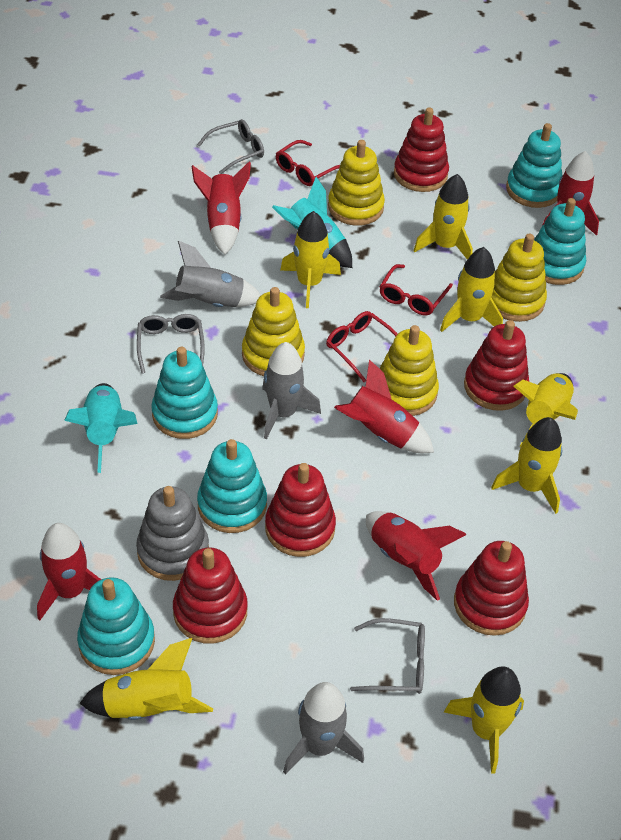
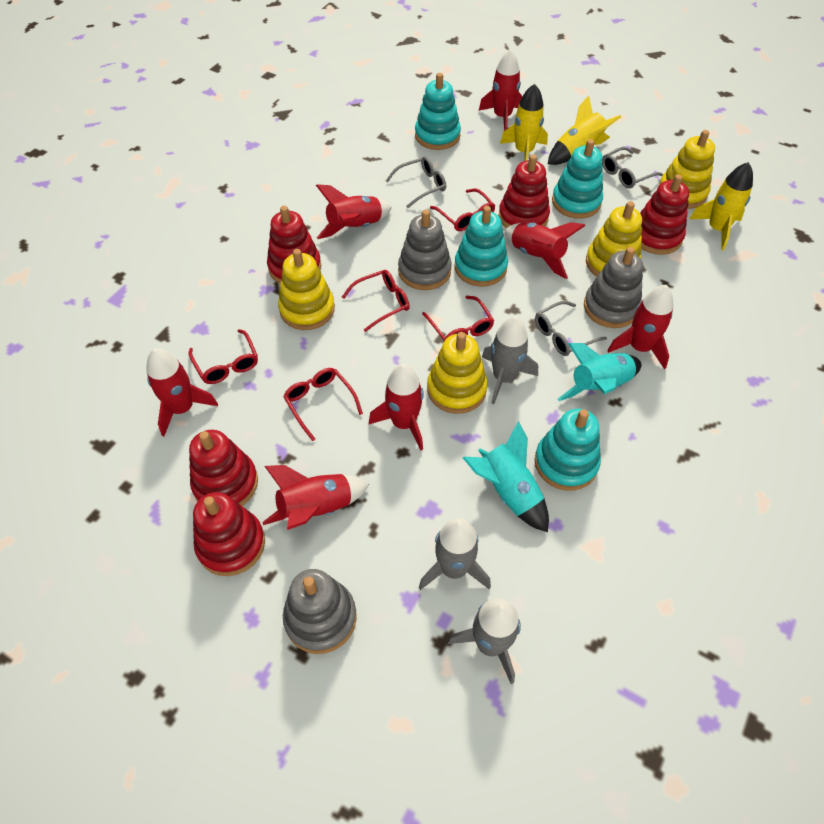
grey stacking toy: 1 -> 3
red glasses: 3 -> 5
red rocket: 5 -> 7
turquoise stacking toy: 5 -> 4
yellow rocket: 7 -> 3

